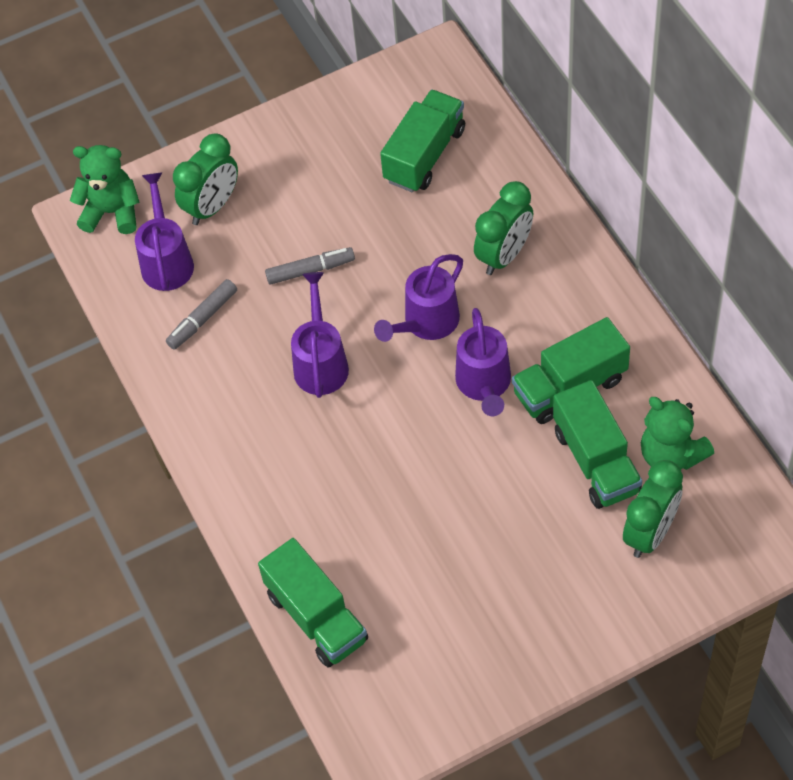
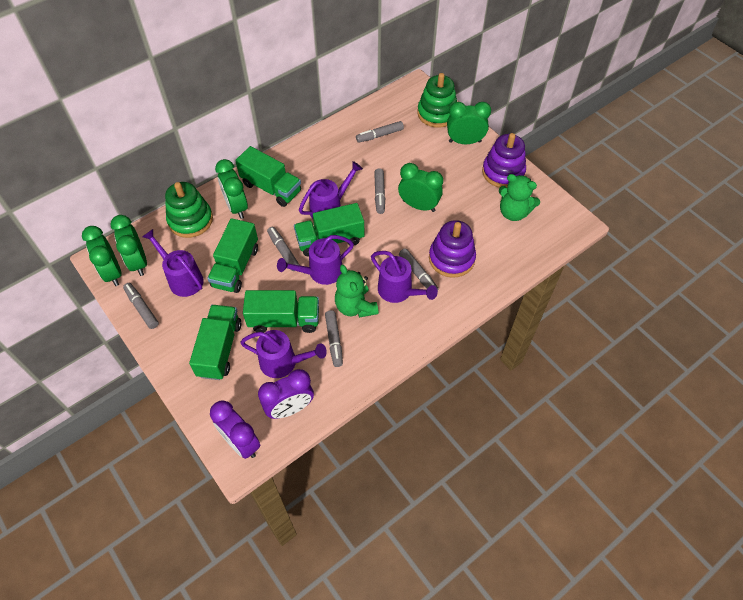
green clock: 3 -> 5
green stacking toy: 0 -> 2
green truck: 4 -> 5
grey marker: 2 -> 6
purple clock: 0 -> 2
purple stacking toy: 0 -> 2
purple watering can: 4 -> 5

